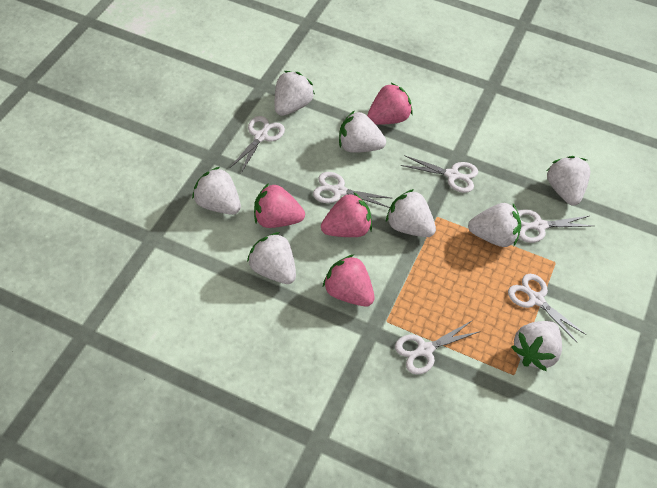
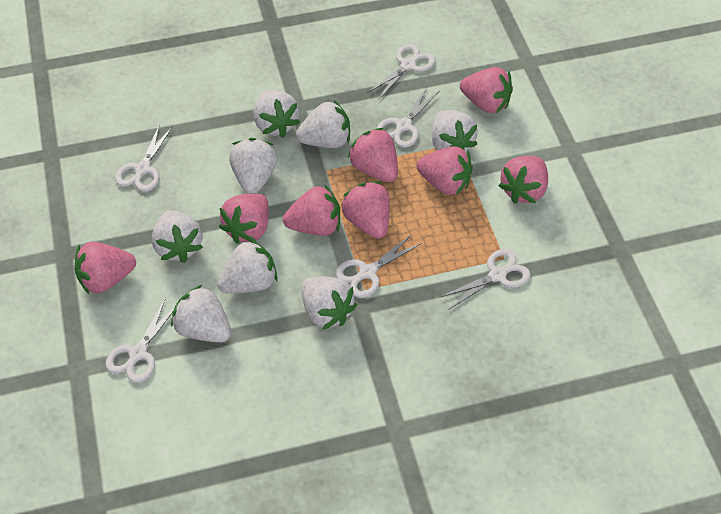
pink strawberry: 4 -> 8

